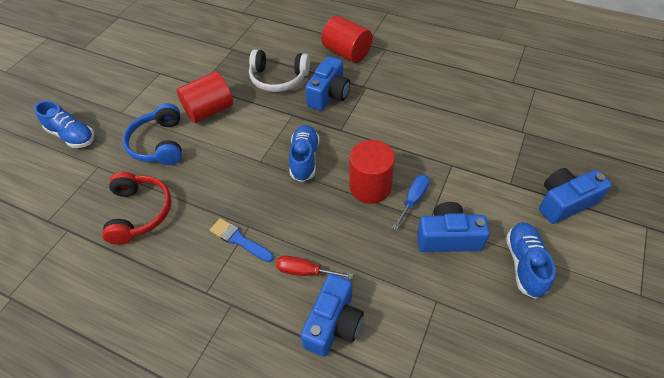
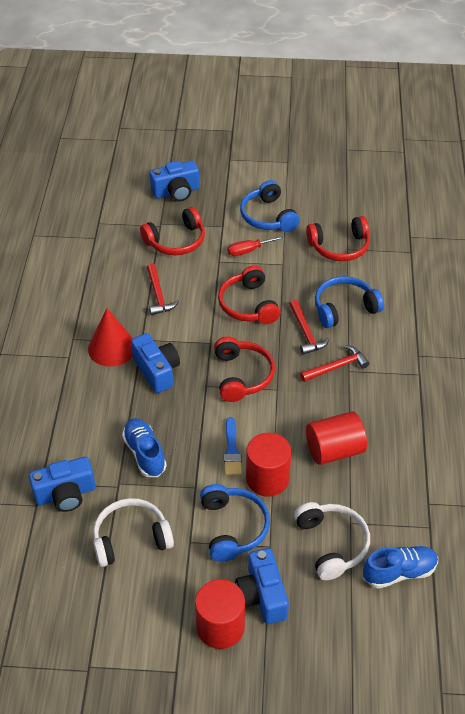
blue headphones: 1 -> 3
blue screwdriver: 1 -> 0
blue shoe: 3 -> 2
red cone: 0 -> 1
red hammer: 0 -> 3
red headphones: 1 -> 4
white headphones: 1 -> 2

